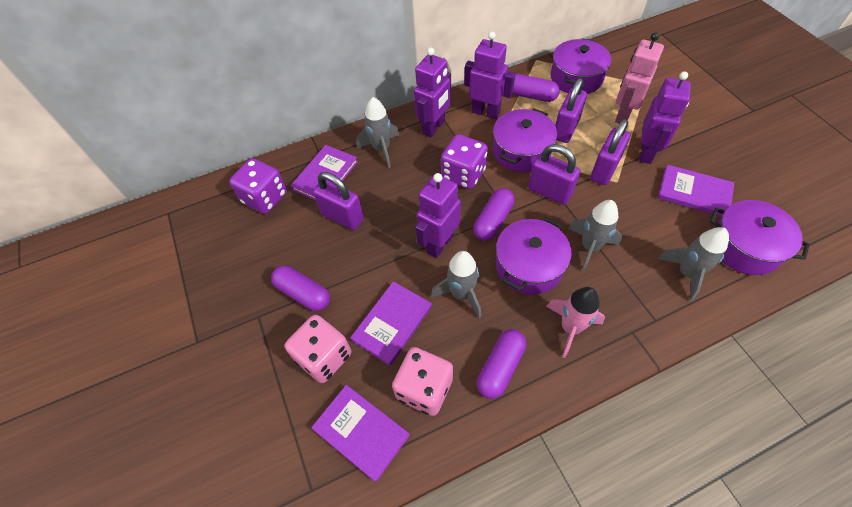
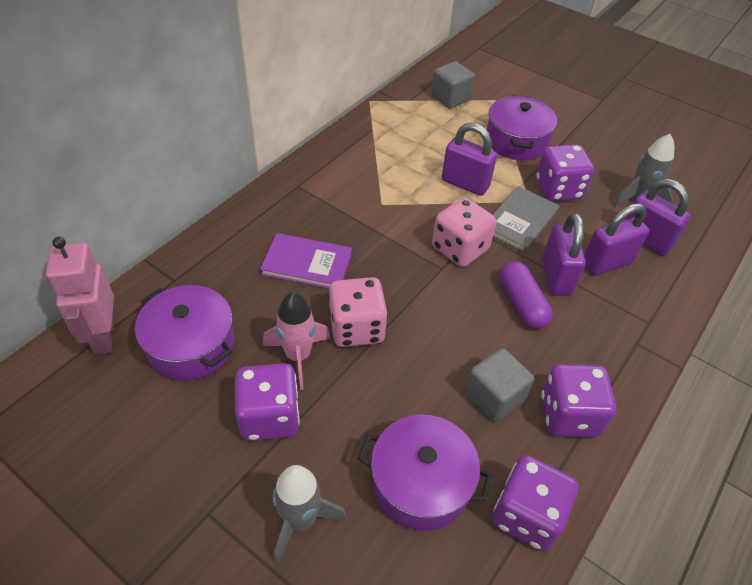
grey book: 0 -> 1
grey cube: 0 -> 2
grey rocket: 4 -> 2
purple book: 4 -> 1
purple capsule: 4 -> 1
purple dice: 2 -> 4
purple pot: 4 -> 3
purple robot: 4 -> 0

